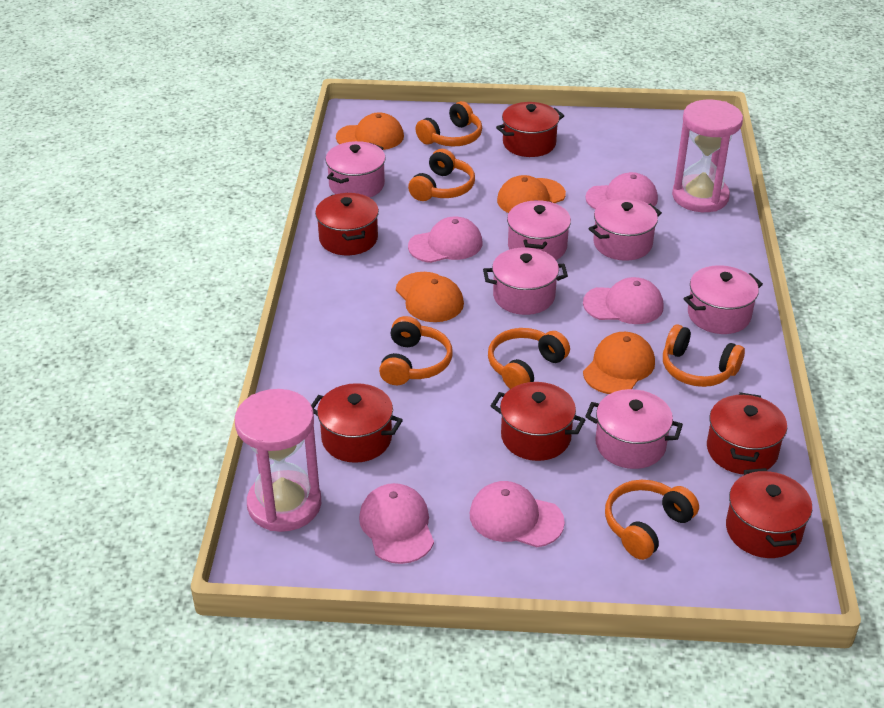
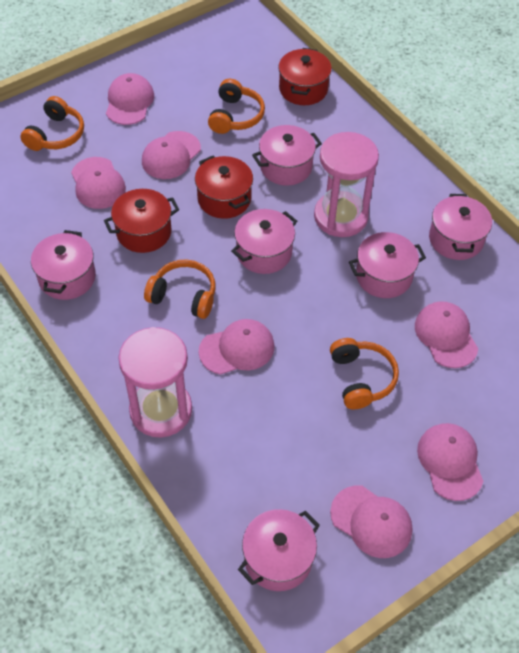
orange cap: 4 -> 0
orange headphones: 6 -> 4
pink cap: 5 -> 7
red pot: 6 -> 3

